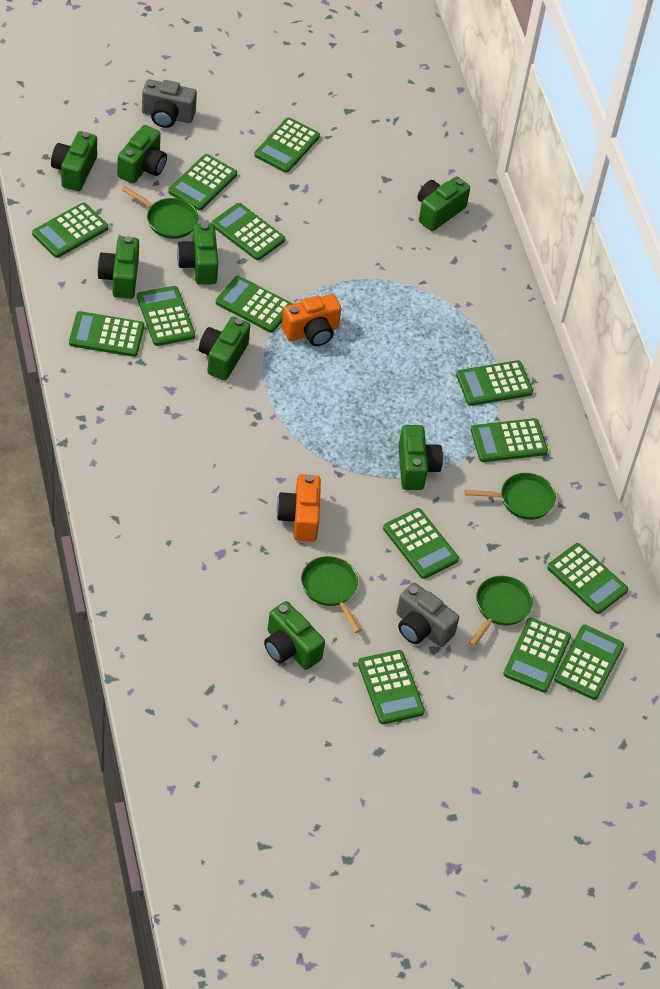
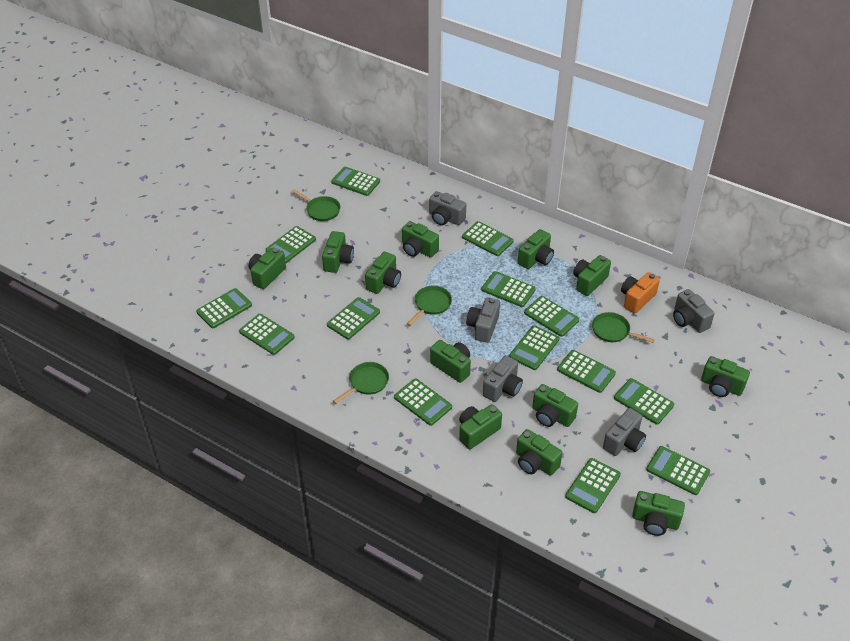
green camera: 8 -> 12
grey camera: 2 -> 5
orange camera: 2 -> 1

